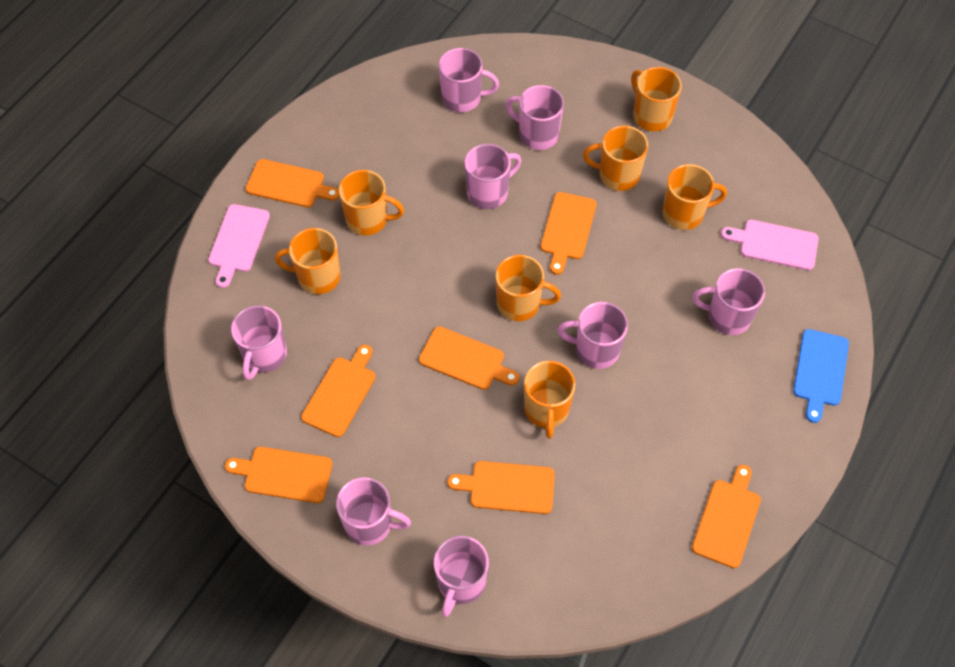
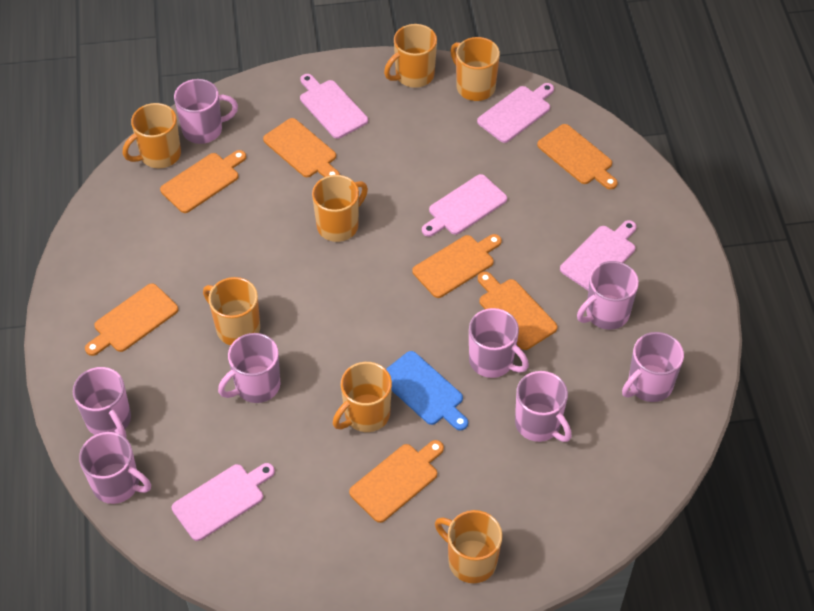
pink cutting board: 2 -> 5

